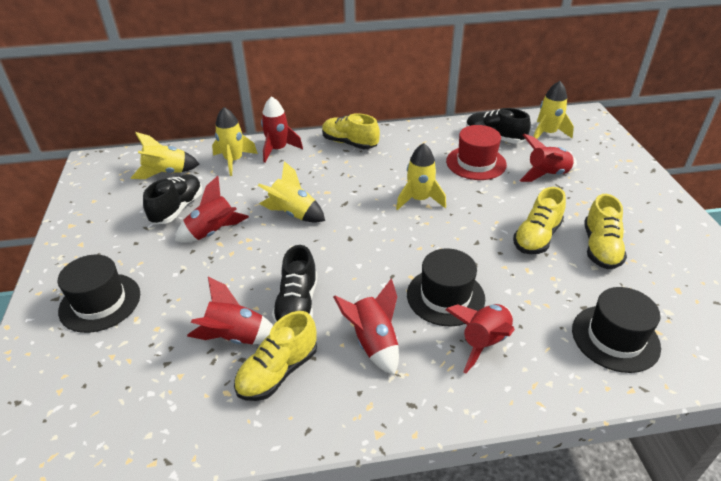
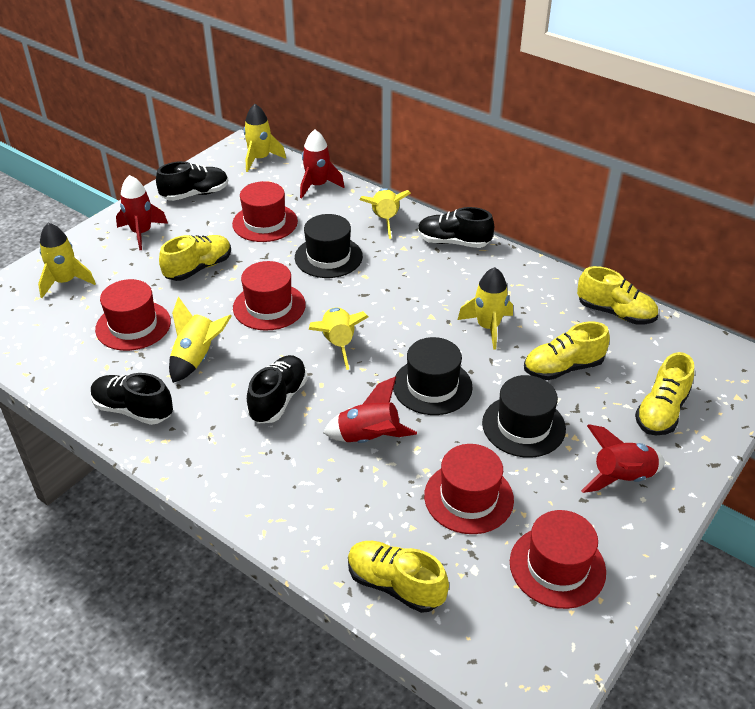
black shoe: 3 -> 4
red hat: 1 -> 5
red rocket: 6 -> 4
yellow rocket: 5 -> 6
yellow shoe: 4 -> 5

